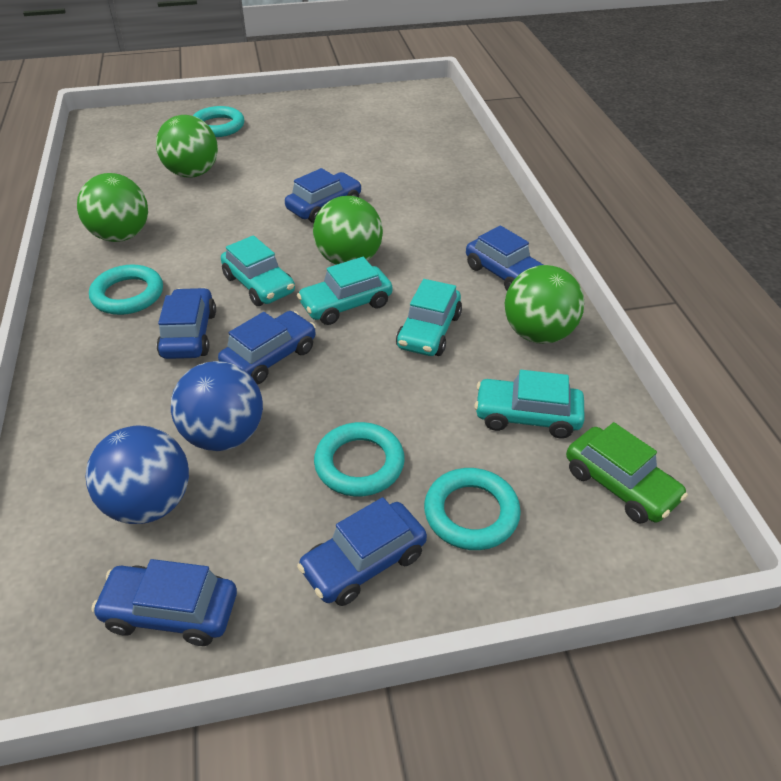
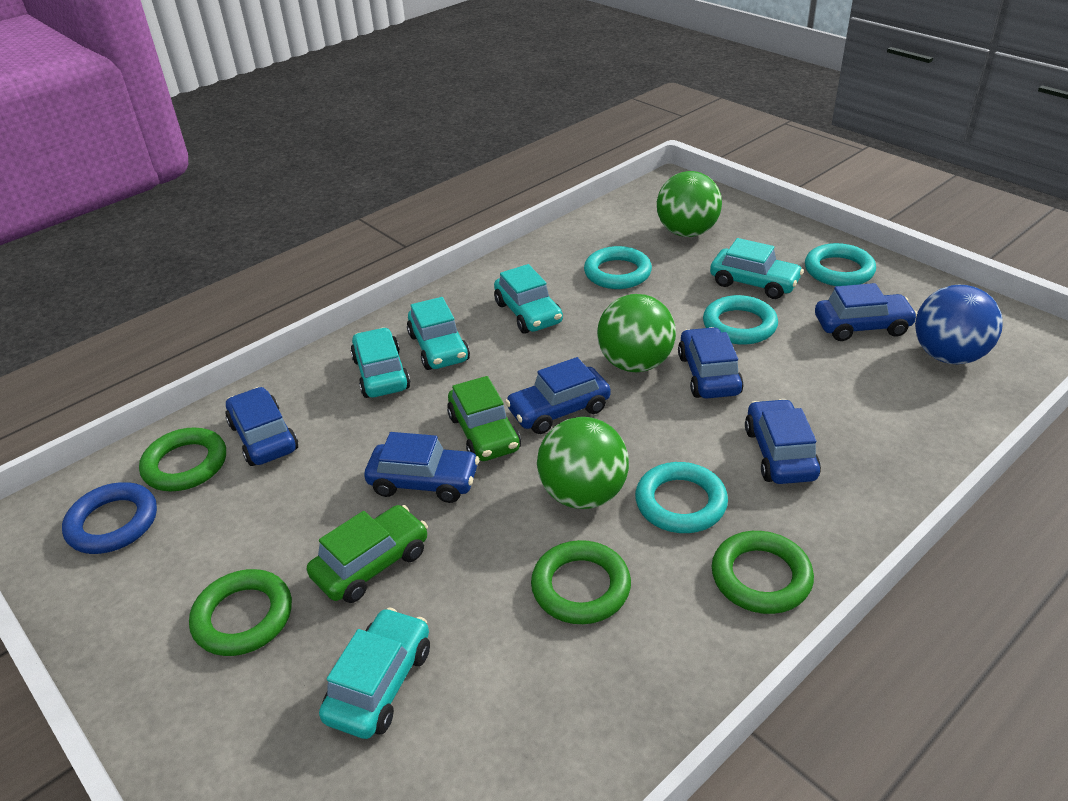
blue ball: 2 -> 1
blue ring: 0 -> 1
green ball: 4 -> 3
green car: 1 -> 2
green ring: 0 -> 4
turquoise car: 4 -> 5

